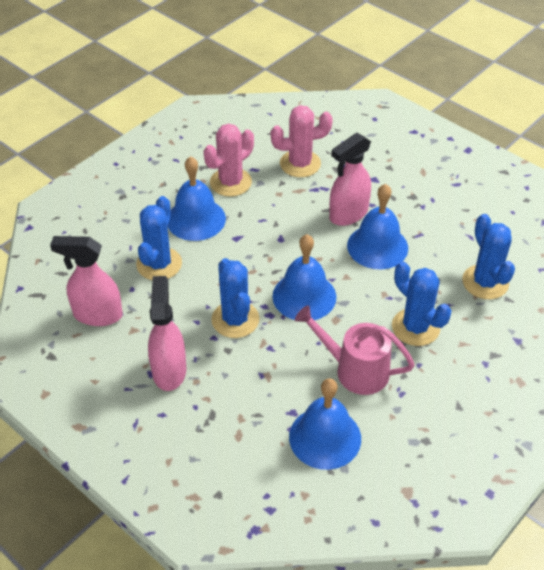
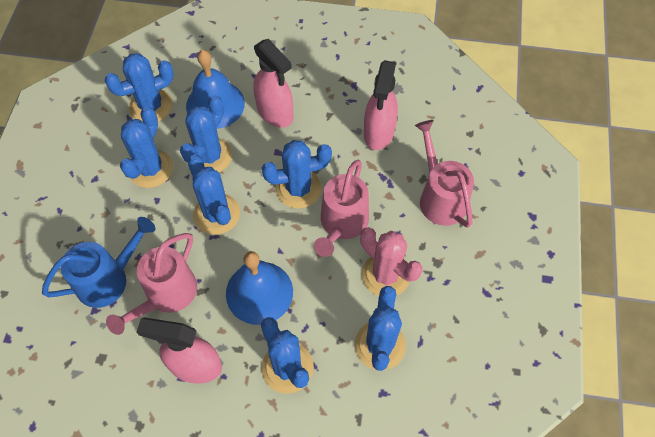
blue bell: 4 -> 2
blue cactus: 4 -> 7
blue watering can: 0 -> 1
pink cactus: 2 -> 1
pink watering can: 1 -> 3

